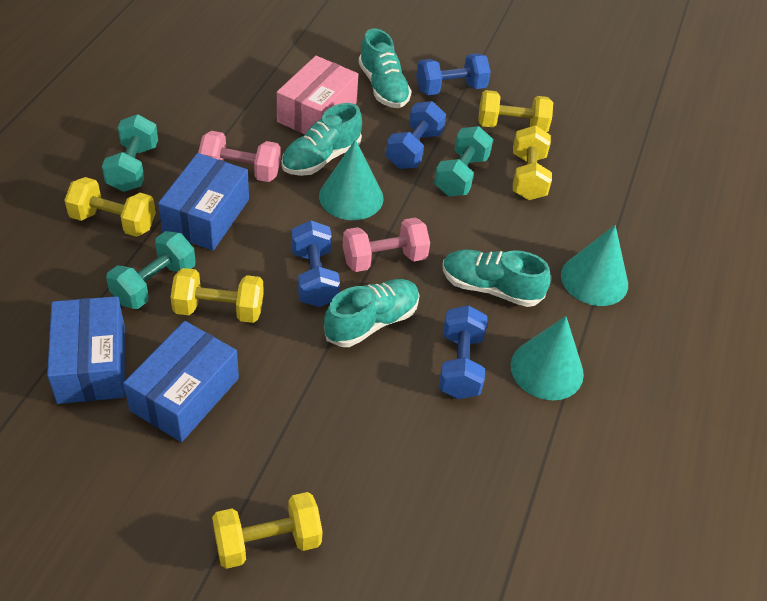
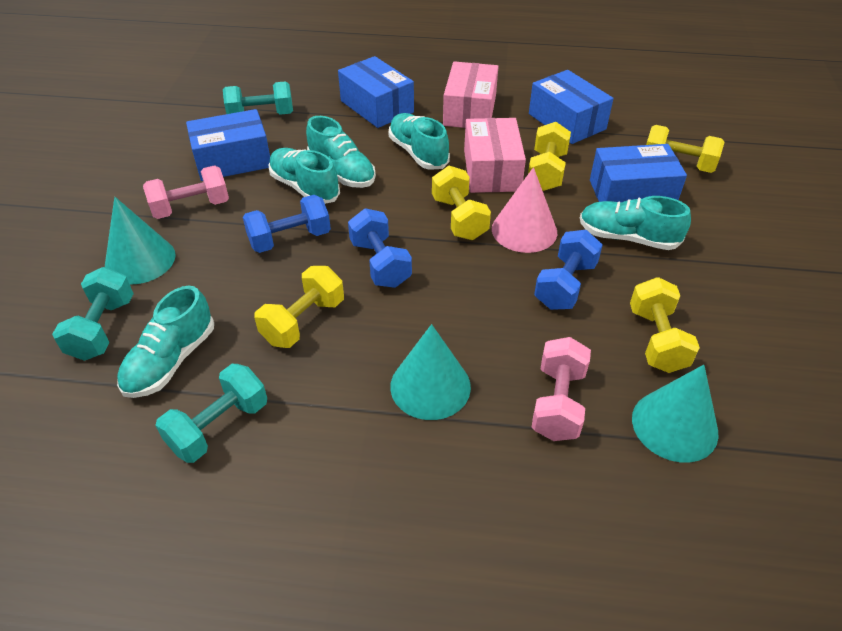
blue box: 3 -> 4
blue dumbbell: 4 -> 3
pink box: 1 -> 2
pink cone: 0 -> 1
turquoise shoe: 4 -> 5

